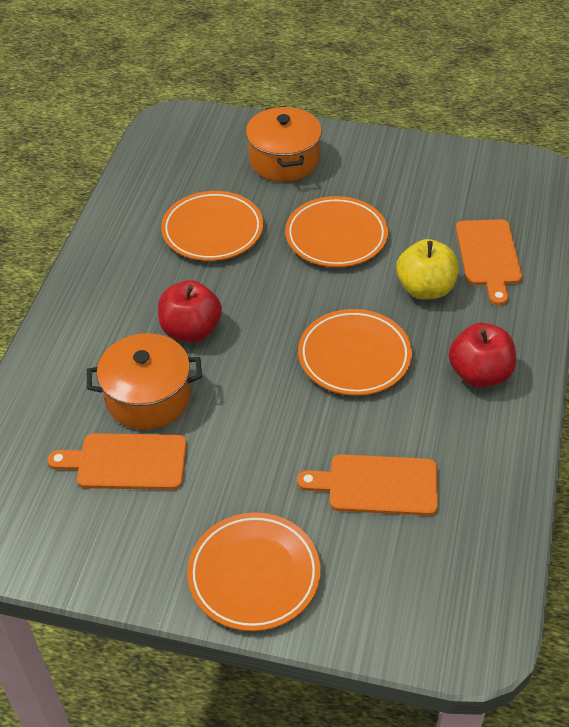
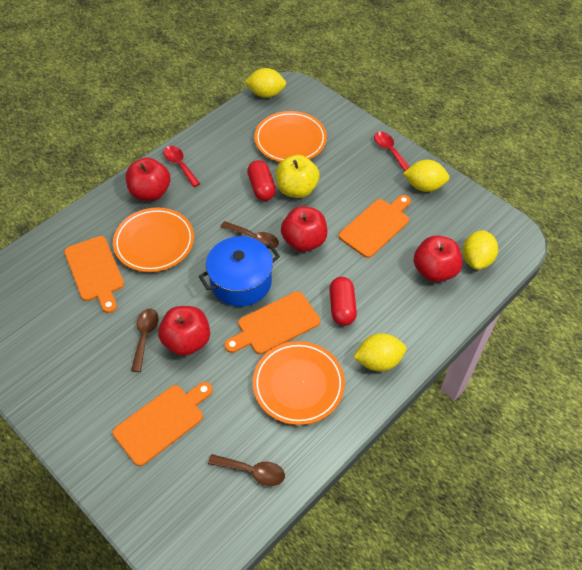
blue pot: 0 -> 1
brown spoon: 0 -> 3
orange cutting board: 3 -> 4
orange plate: 4 -> 3
orange pot: 2 -> 0
red apple: 2 -> 4
red capsule: 0 -> 2
red spoon: 0 -> 2
yellow lemon: 0 -> 4

